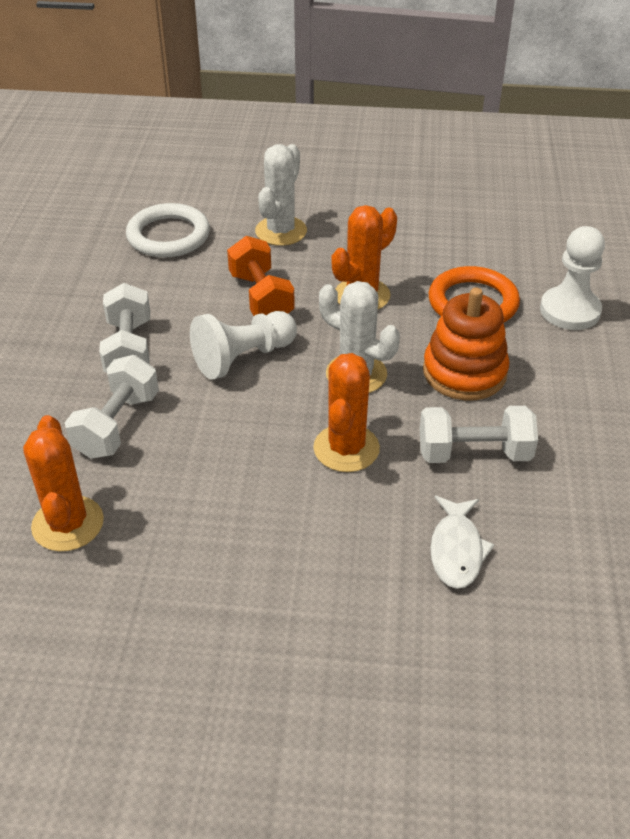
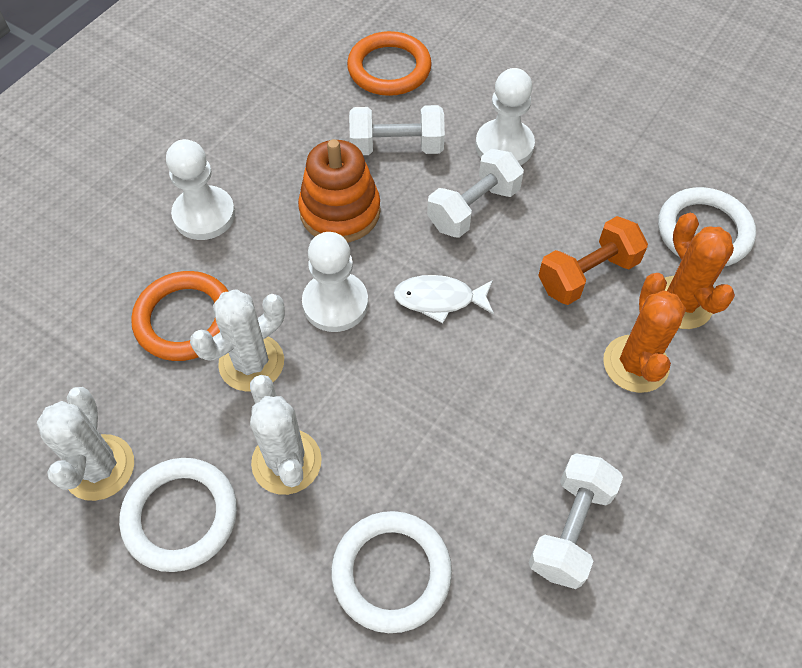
orange cactus: 3 -> 2
orange ring: 1 -> 2
white cactus: 2 -> 3
white pawn: 2 -> 3
white ring: 1 -> 3

